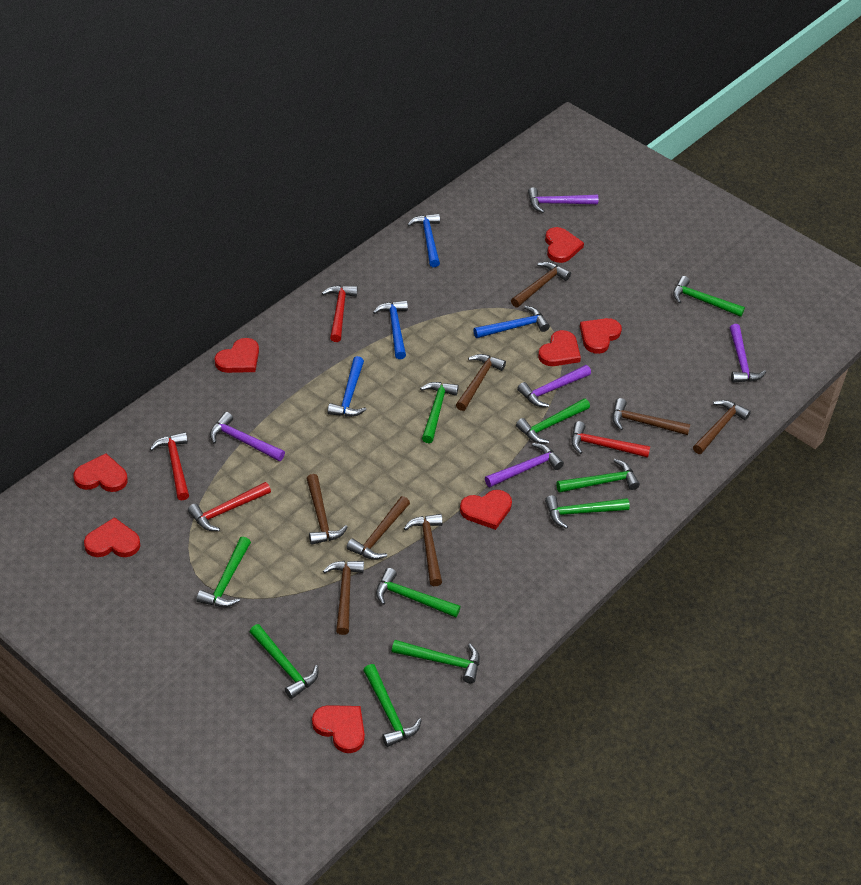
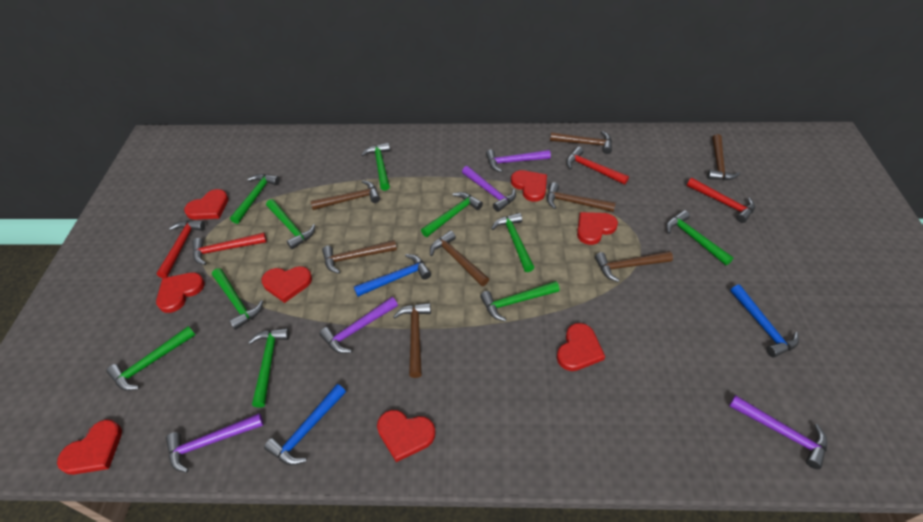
blue hammer: 4 -> 3

